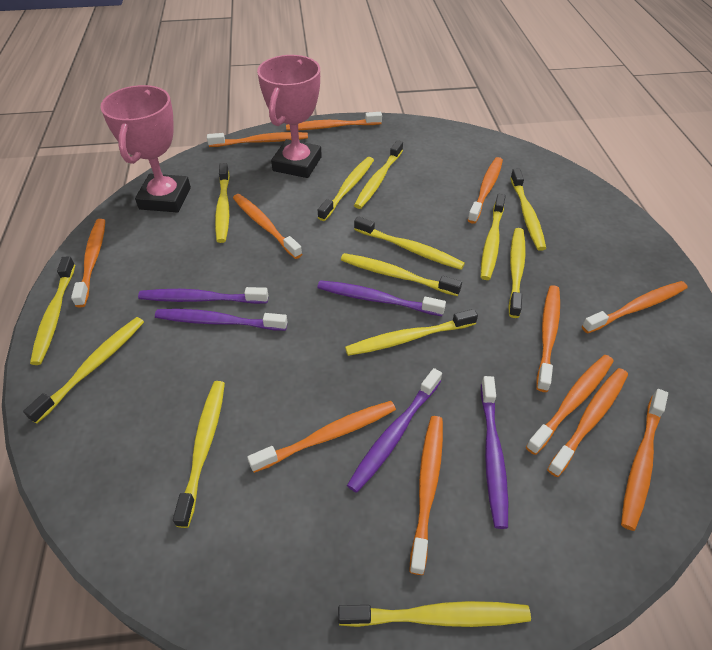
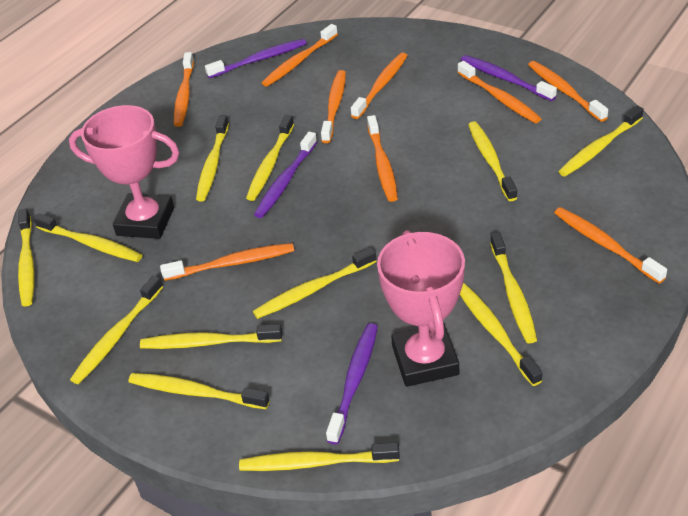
orange toothbrush: 12 -> 9
purple toothbrush: 5 -> 4

